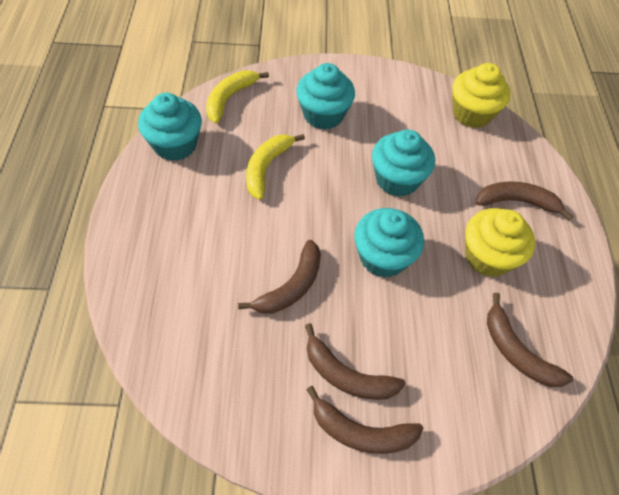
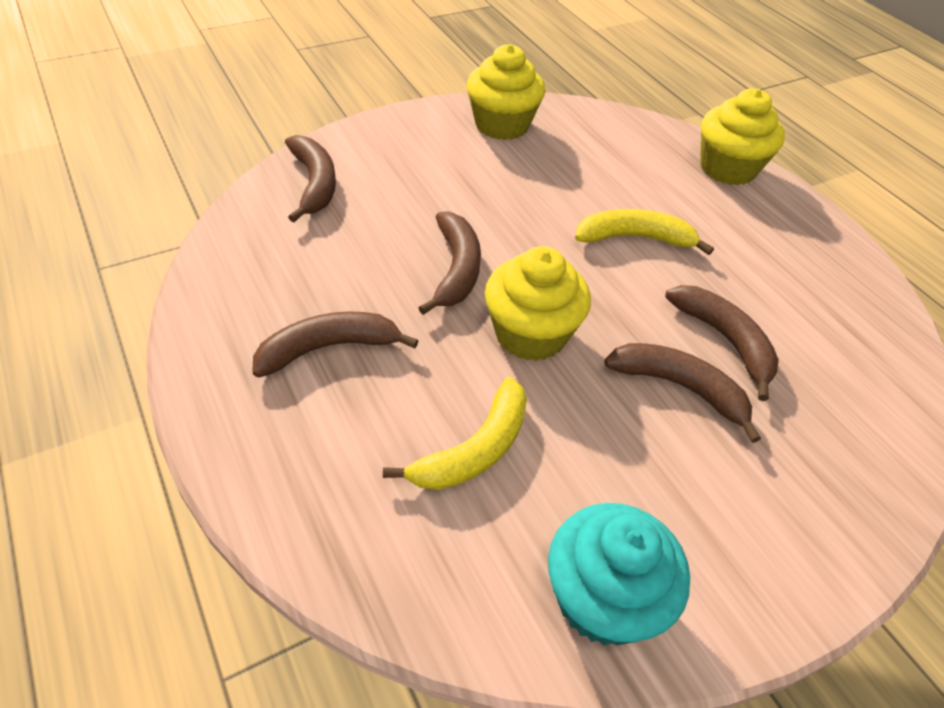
turquoise cupcake: 4 -> 1
yellow cupcake: 2 -> 3

